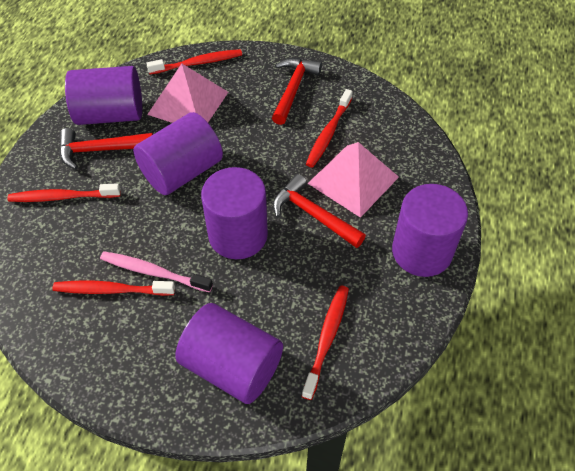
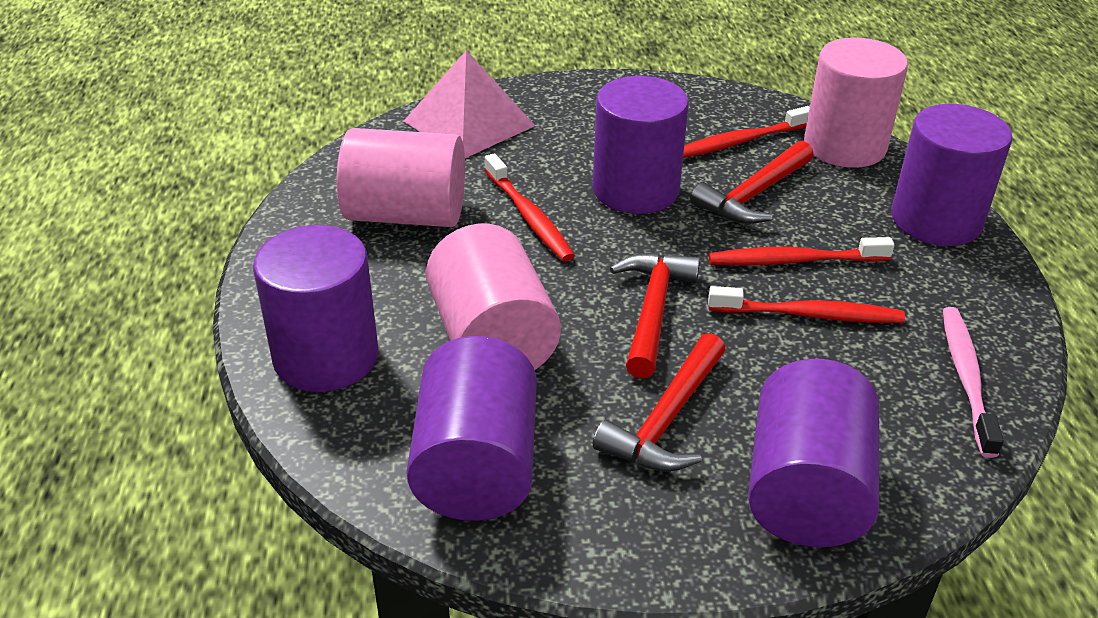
pink cylinder: 0 -> 3
pink pyramid: 2 -> 1
red toothbrush: 5 -> 4

